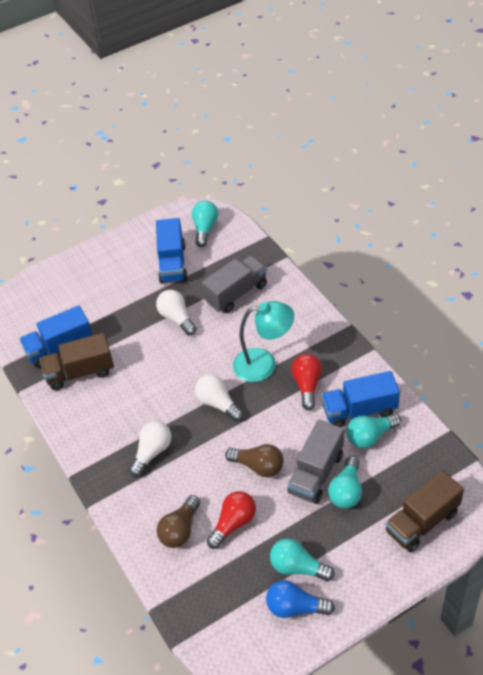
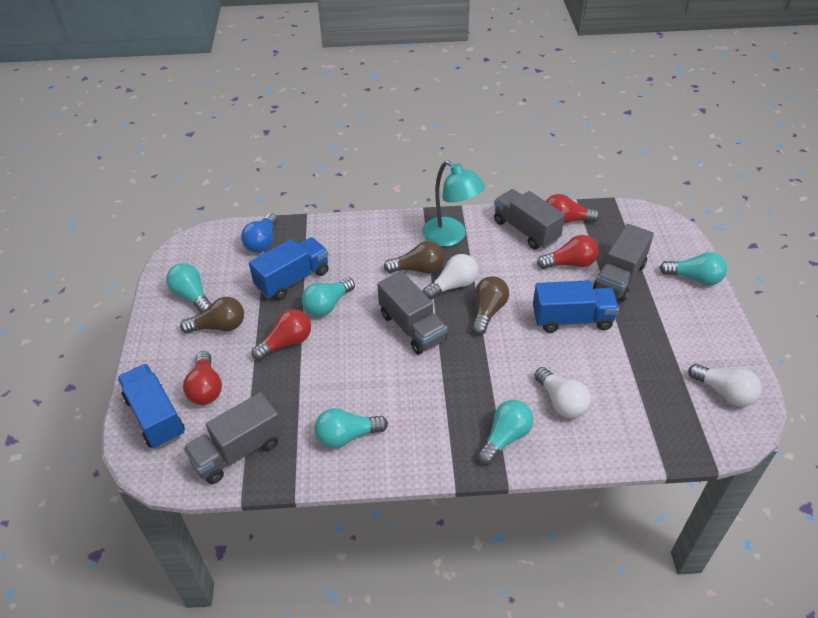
brown light bulb: 2 -> 3
brown truck: 2 -> 0
grey truck: 2 -> 4
red light bulb: 2 -> 4
turquoise light bulb: 4 -> 5

